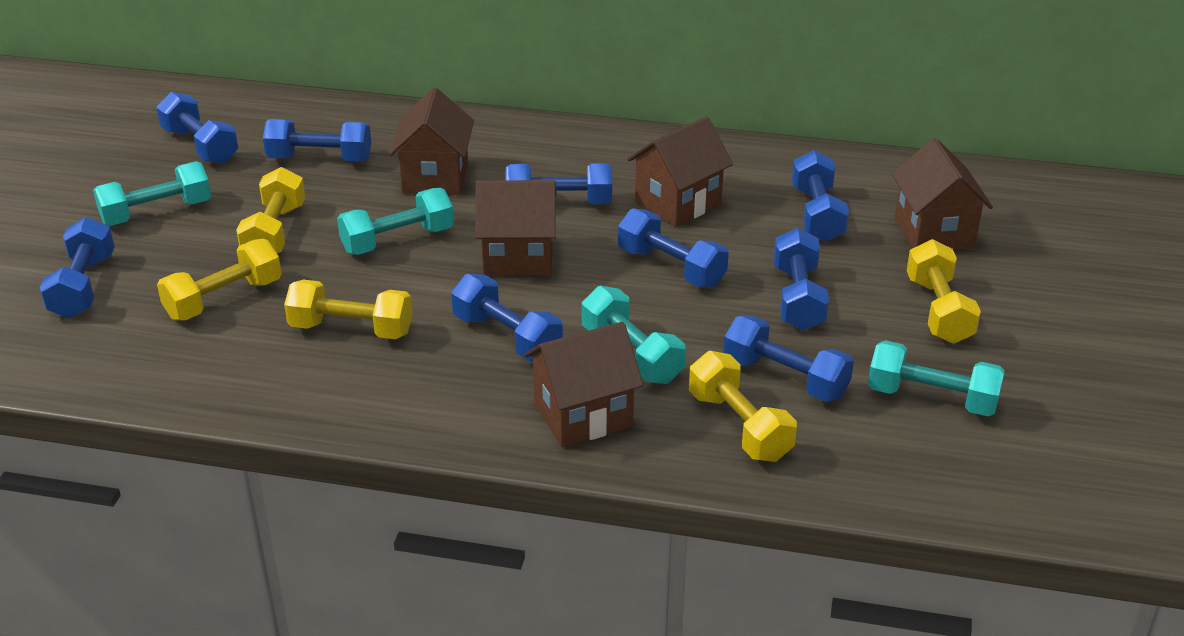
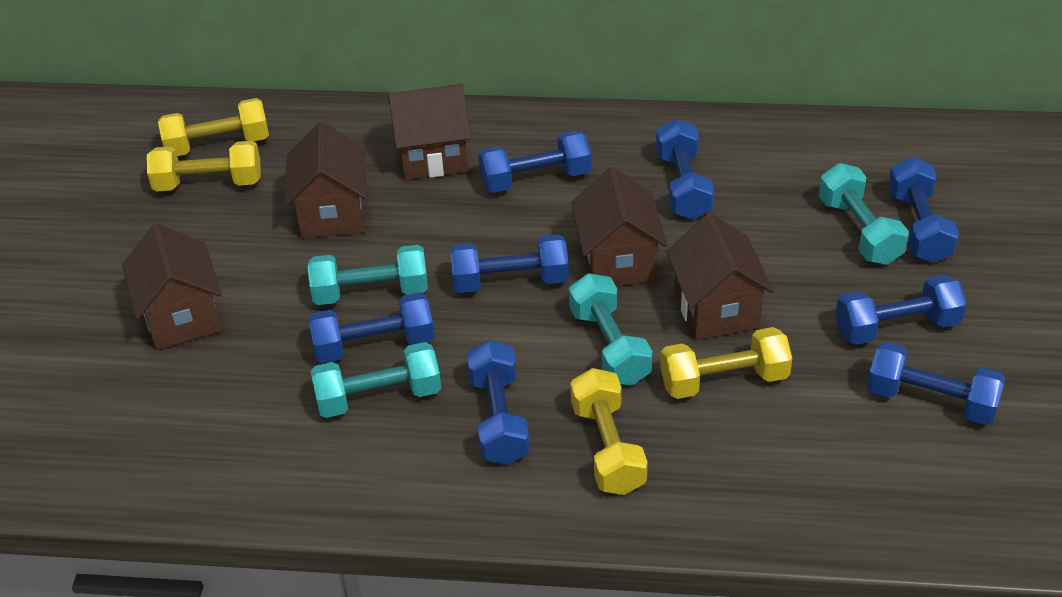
blue dumbbell: 9 -> 8
yellow dumbbell: 5 -> 4

